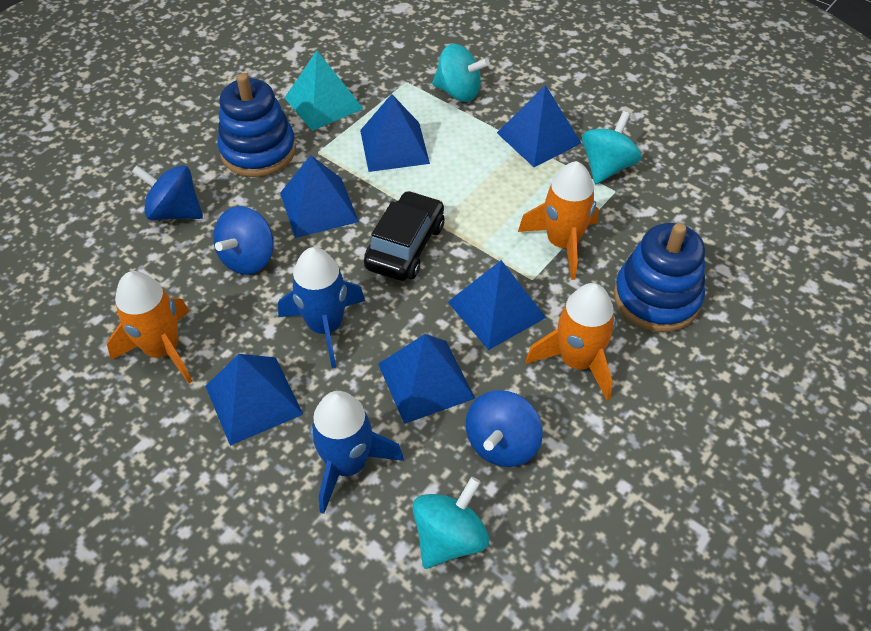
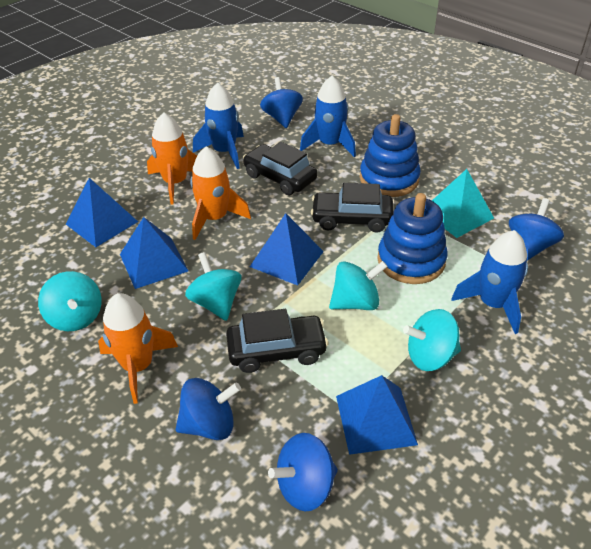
black car: 1 -> 3
blue pyramid: 6 -> 4
blue rocket: 2 -> 3
blue spinning top: 3 -> 4
turquoise spinning top: 3 -> 4

